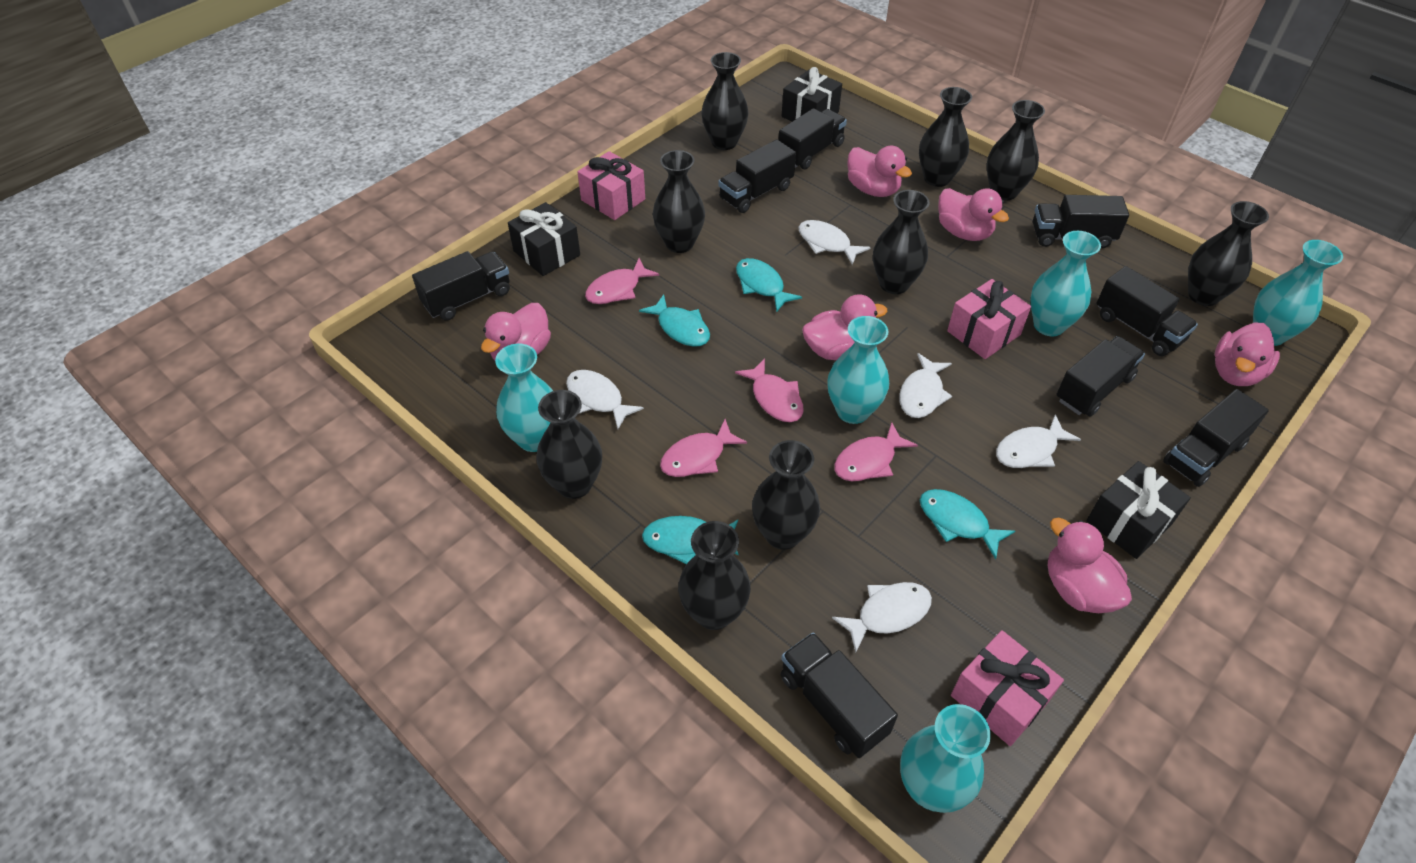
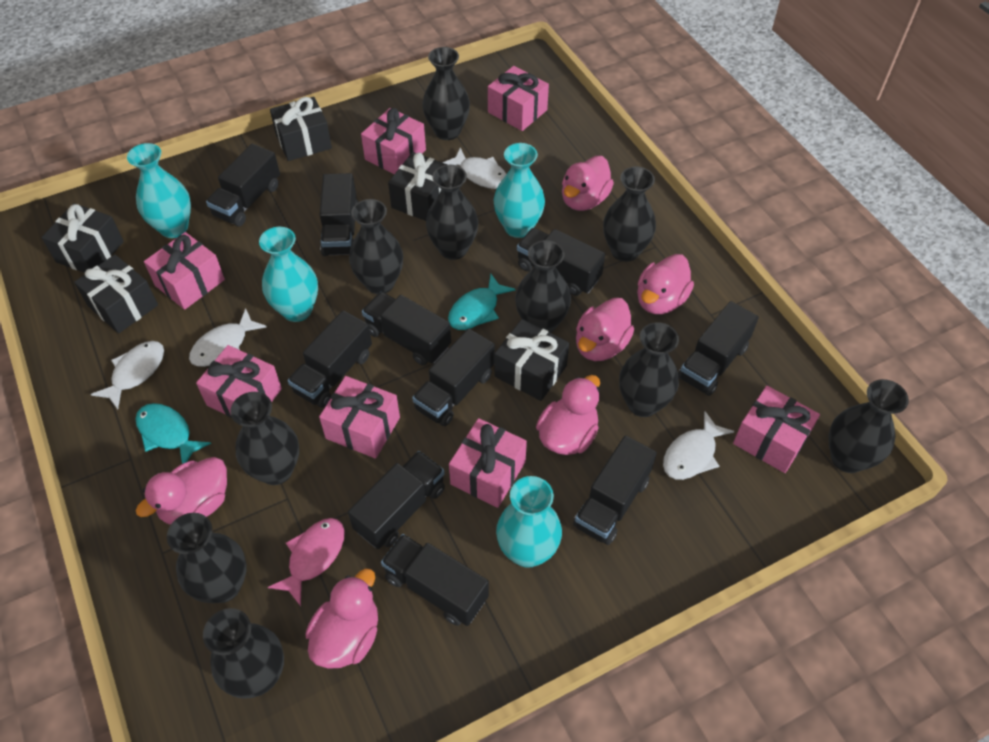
black gift: 3 -> 5
black truck: 8 -> 10
black vase: 9 -> 10
pink fish: 4 -> 1
pink gift: 3 -> 7
turquoise fish: 4 -> 2
turquoise vase: 5 -> 4
white fish: 5 -> 4

